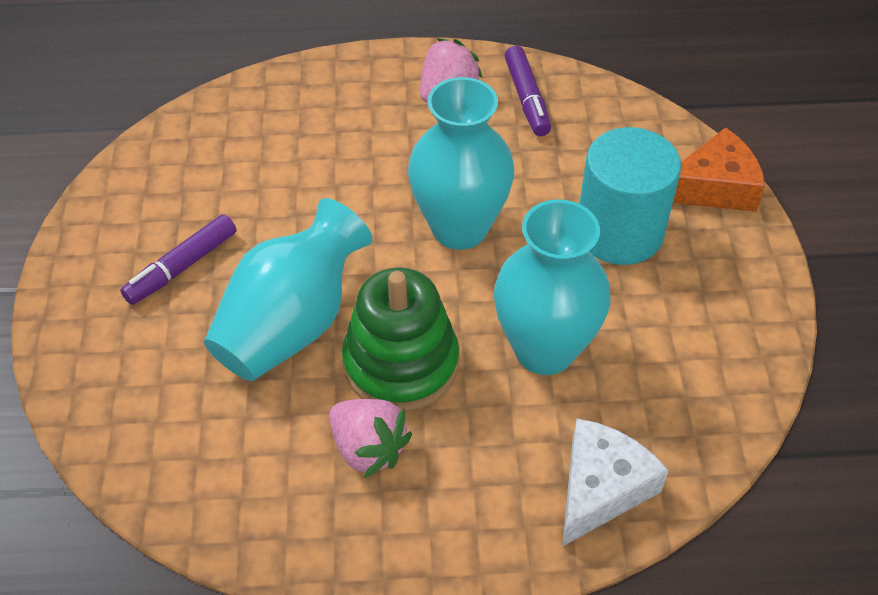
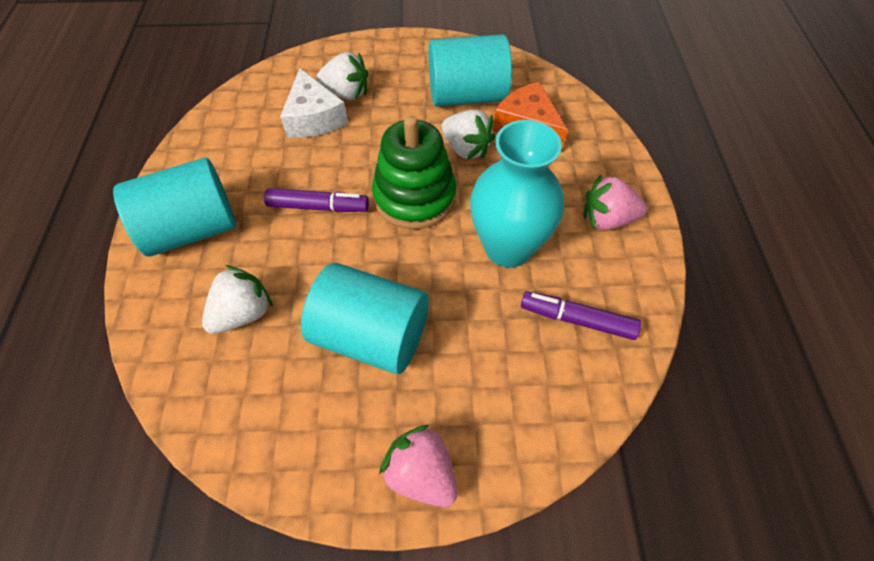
turquoise cylinder: 1 -> 3
turquoise vase: 3 -> 1
white strawberry: 0 -> 3

